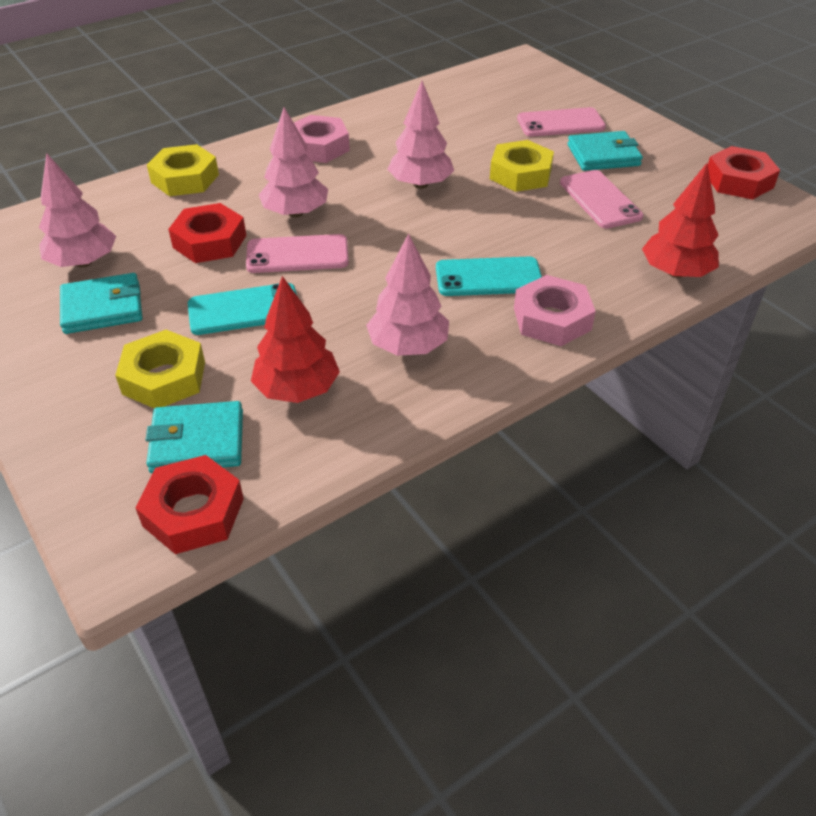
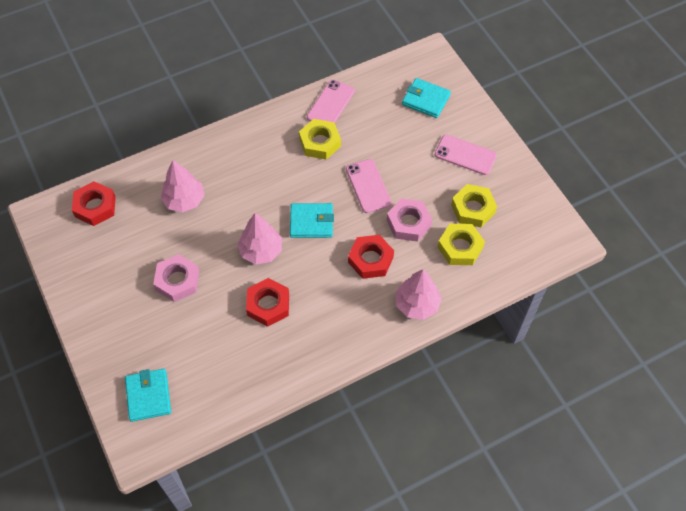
pink tree: 4 -> 3
red tree: 2 -> 0
turquoise phone: 2 -> 0

